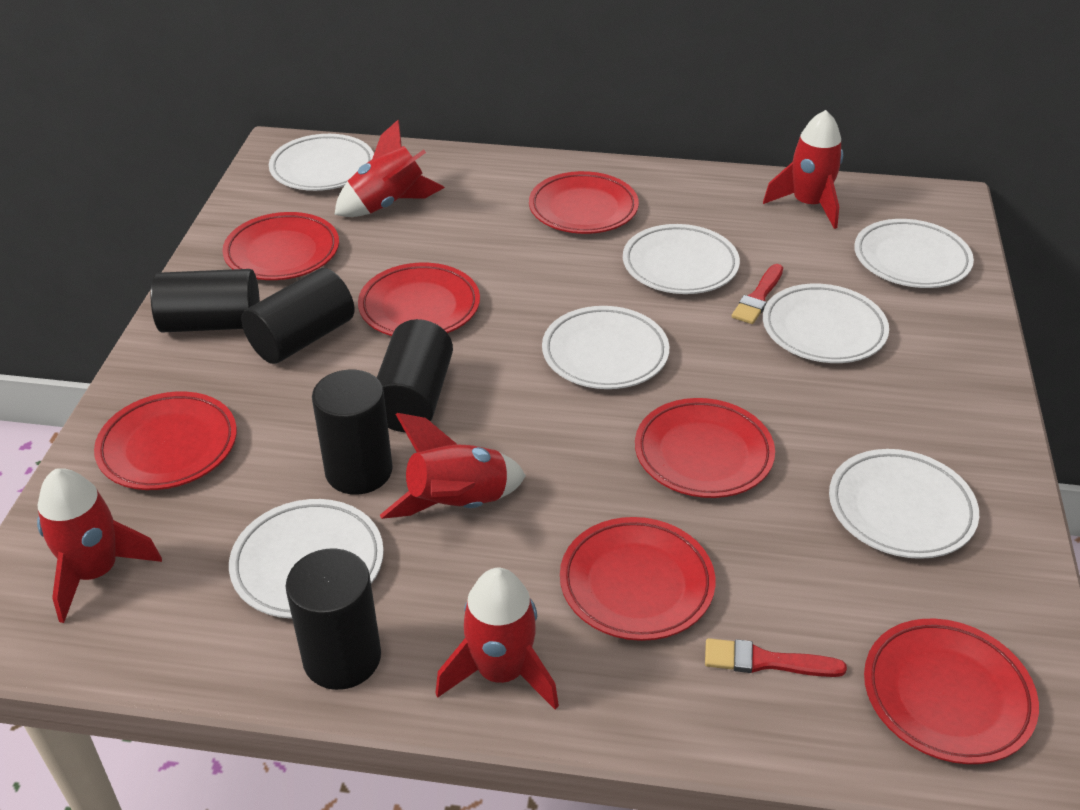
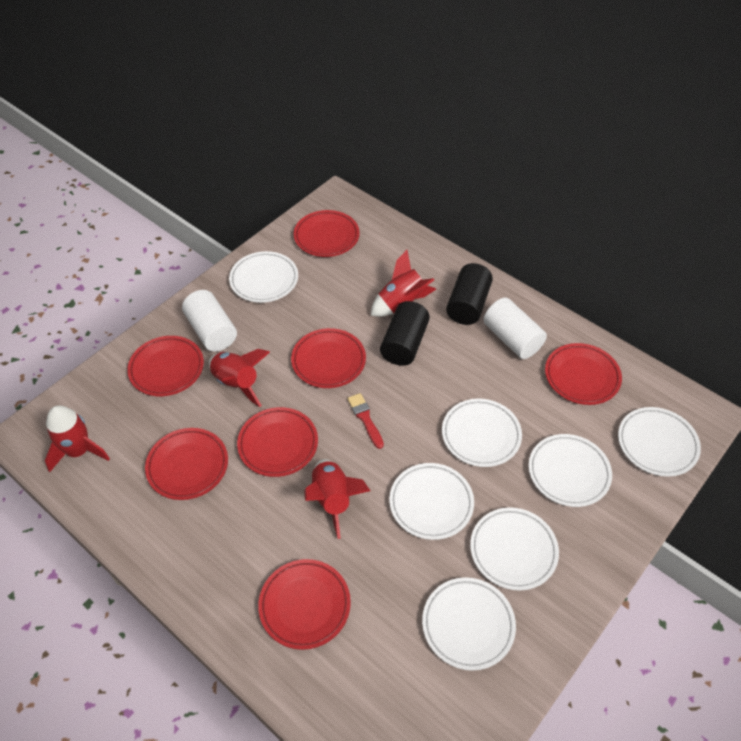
black cylinder: 5 -> 2
red brush: 2 -> 1
red rocket: 5 -> 4
white cylinder: 0 -> 2

